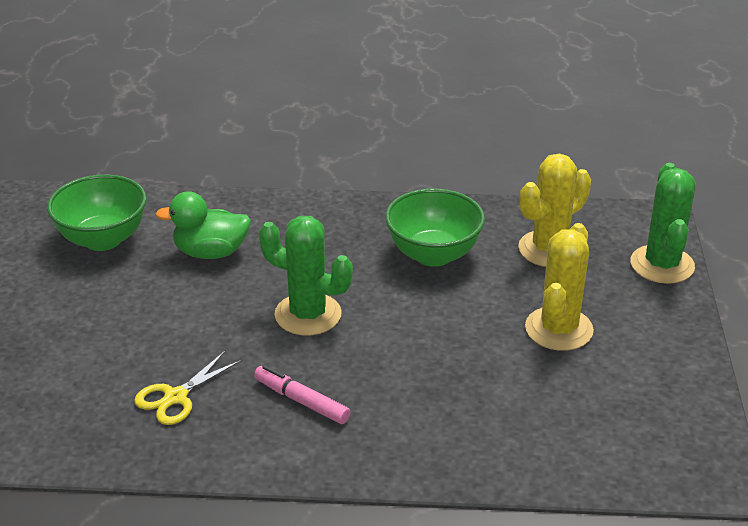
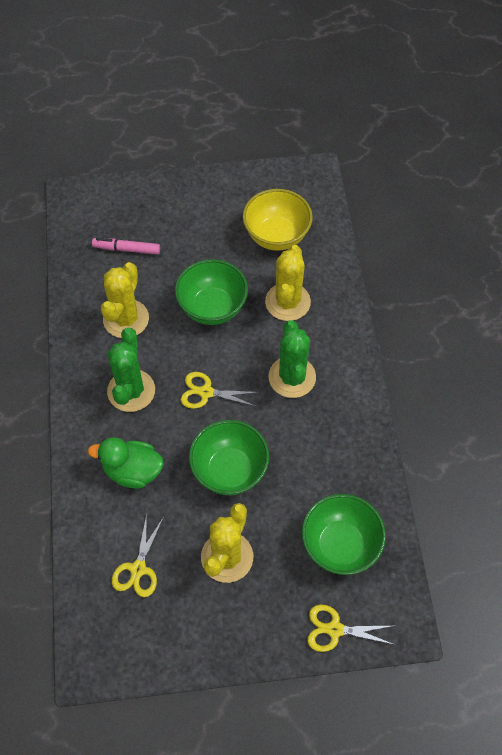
green bowl: 2 -> 3
yellow bowl: 0 -> 1
yellow cactus: 2 -> 3
yellow scissors: 1 -> 3

